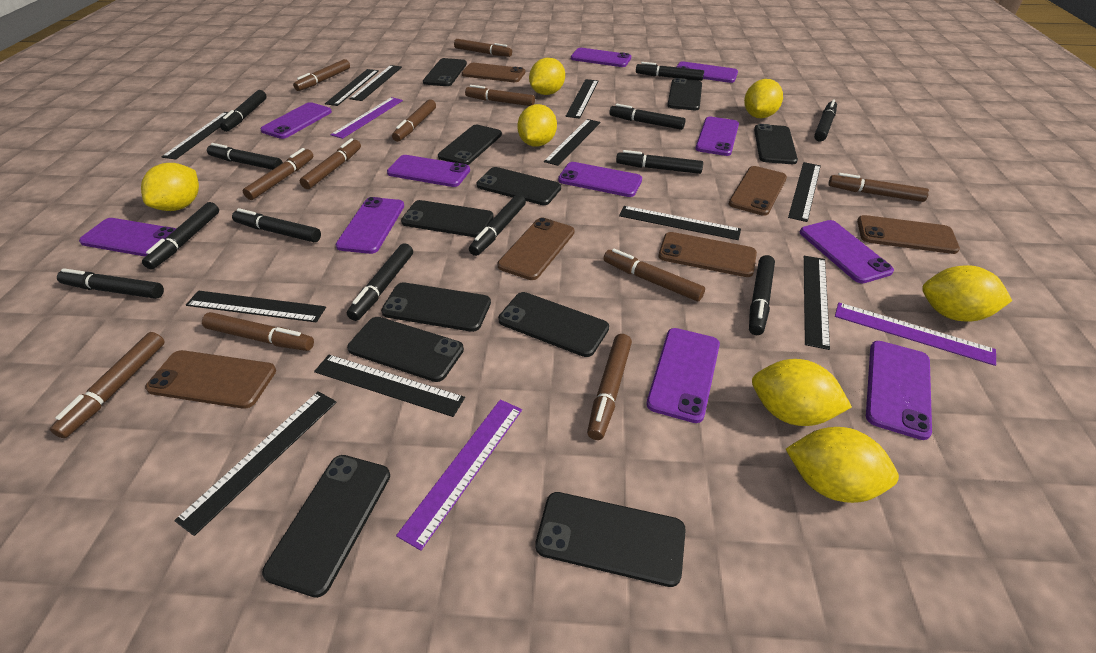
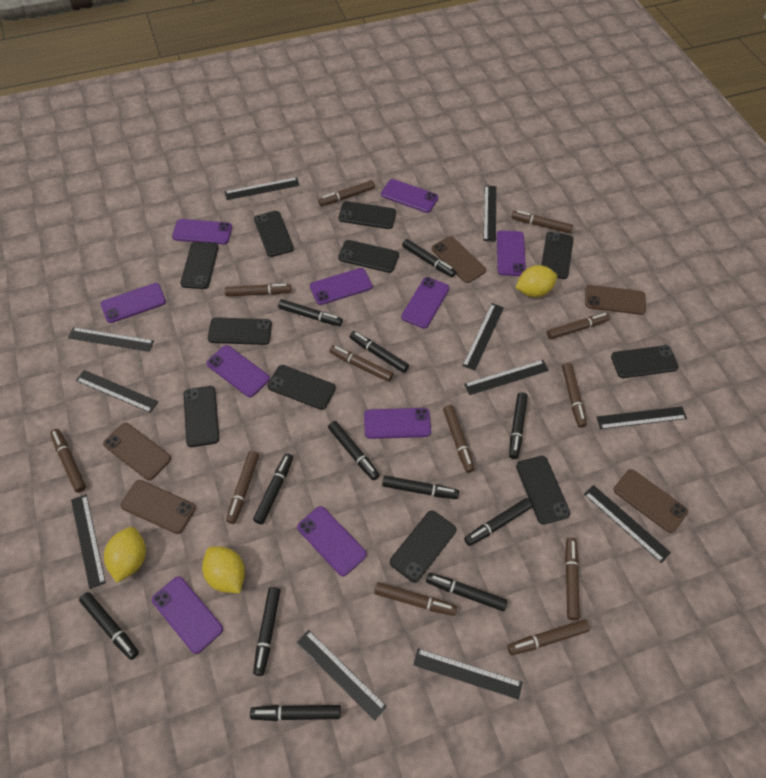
brown marker: 11 -> 12
brown phone: 6 -> 5
purple phone: 11 -> 10
purple ruler: 3 -> 0
yellow lemon: 7 -> 3

